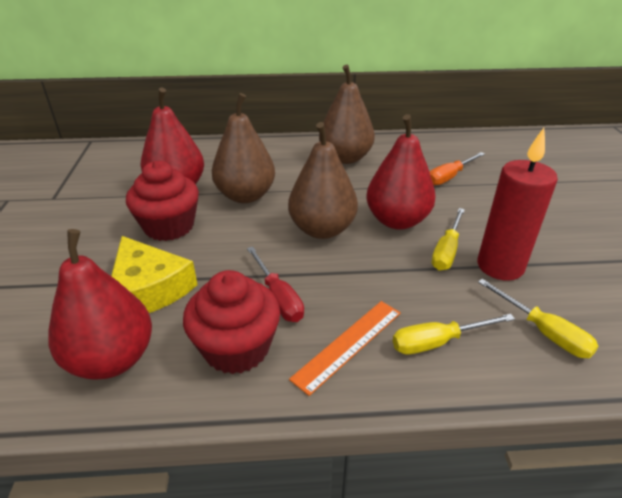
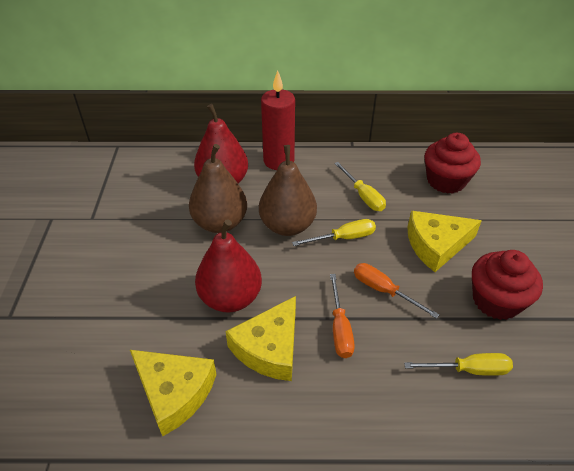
brown pear: 3 -> 2
orange ruler: 1 -> 0
orange screwdriver: 1 -> 2
red pear: 3 -> 2
red screwdriver: 1 -> 0
yellow cheese: 1 -> 3

